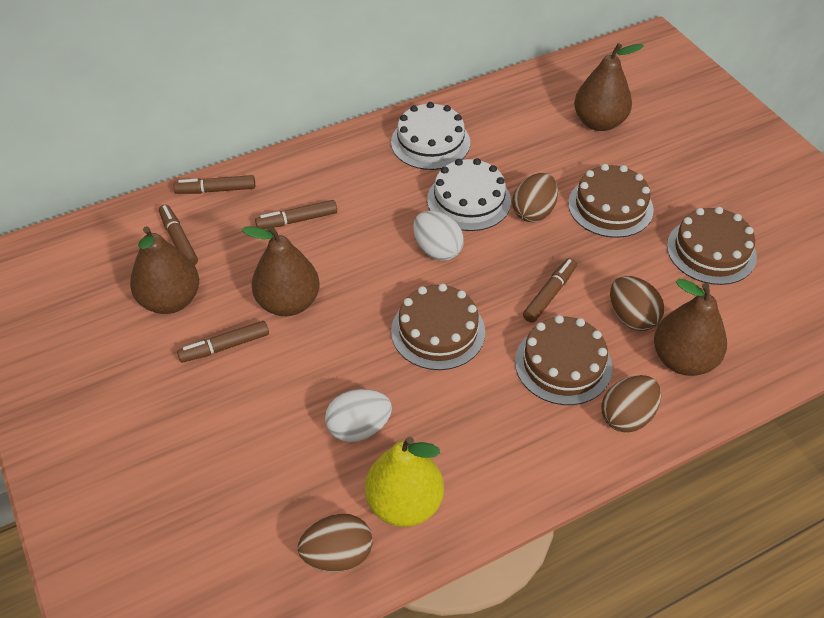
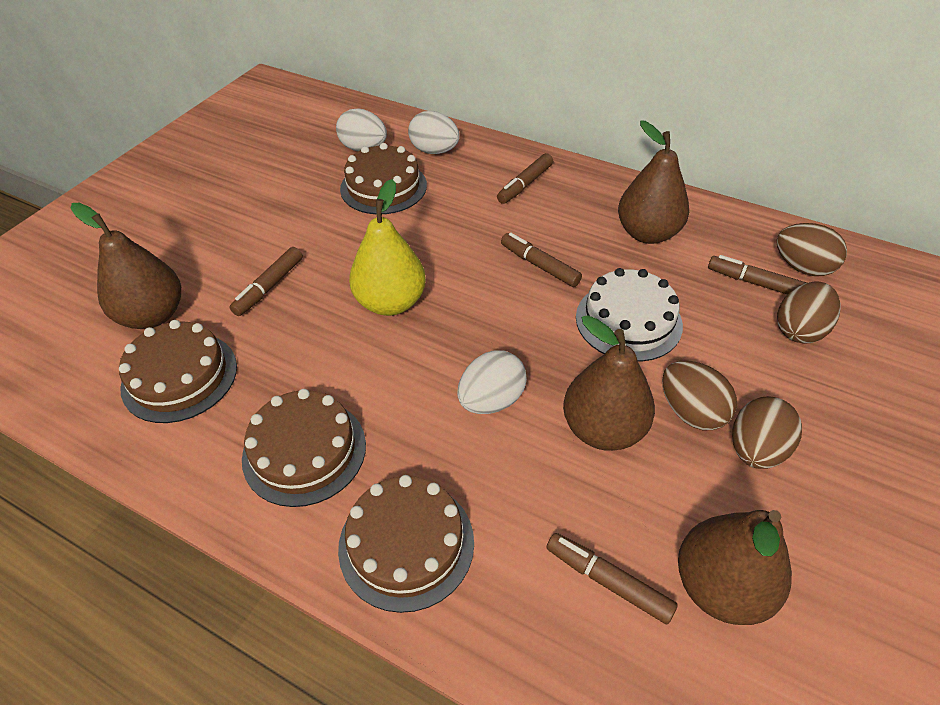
white cake: 2 -> 1
white egg: 2 -> 3

